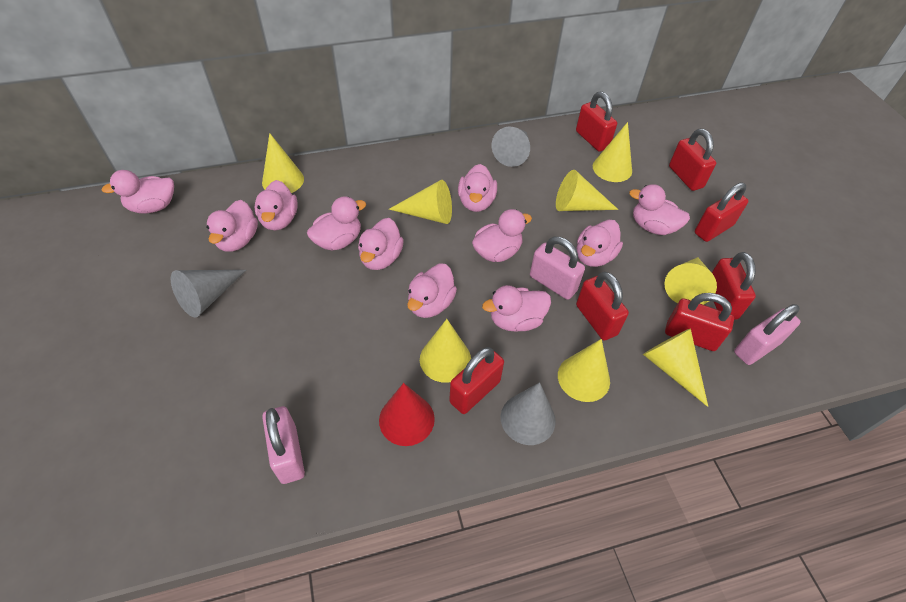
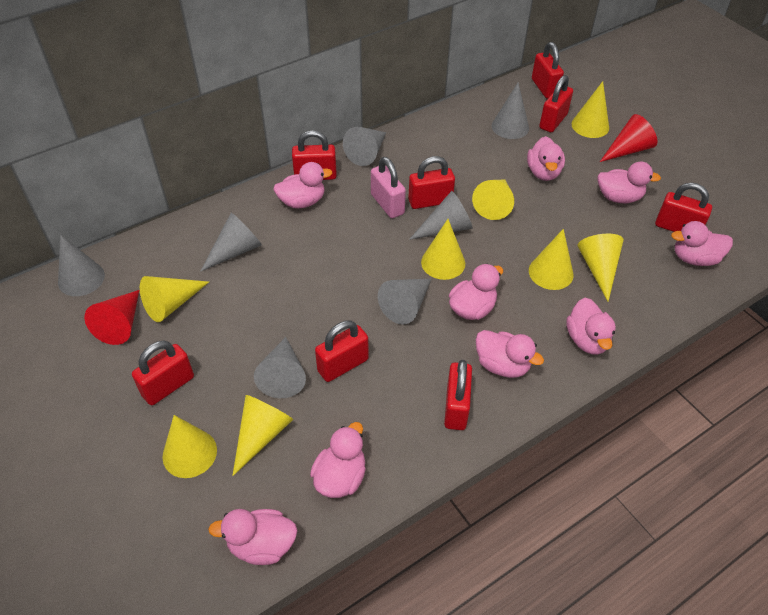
grey cone: 3 -> 7
pink duck: 11 -> 9
pink padlock: 3 -> 1
red cone: 1 -> 2
red padlock: 7 -> 8

